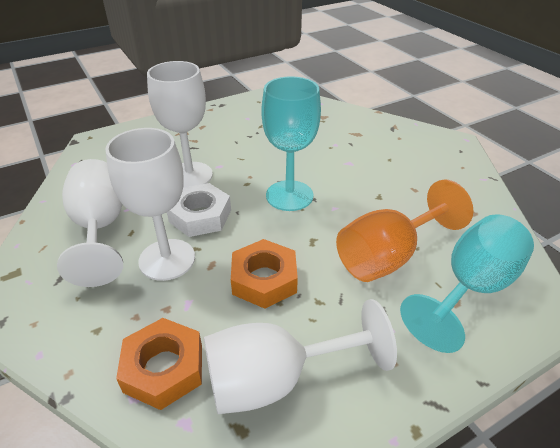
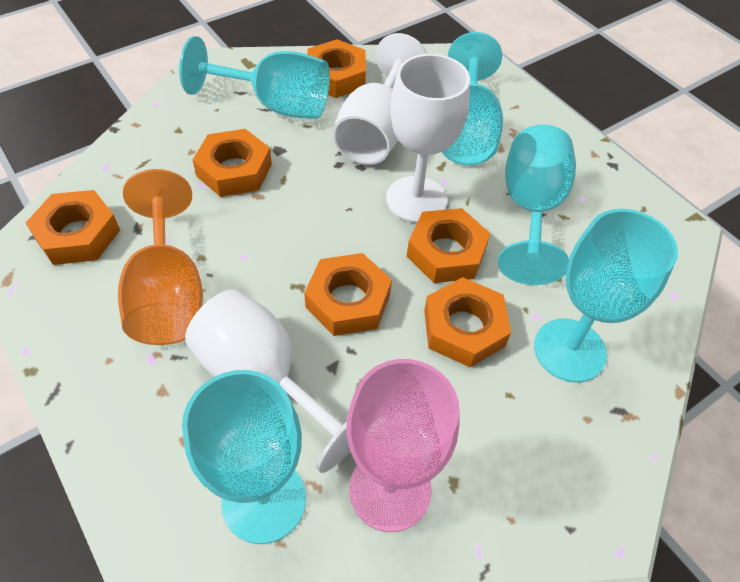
orange nut: 2 -> 6
pink goblet: 0 -> 1
turquoise goblet: 2 -> 5
white goblet: 4 -> 3
white nut: 1 -> 0

